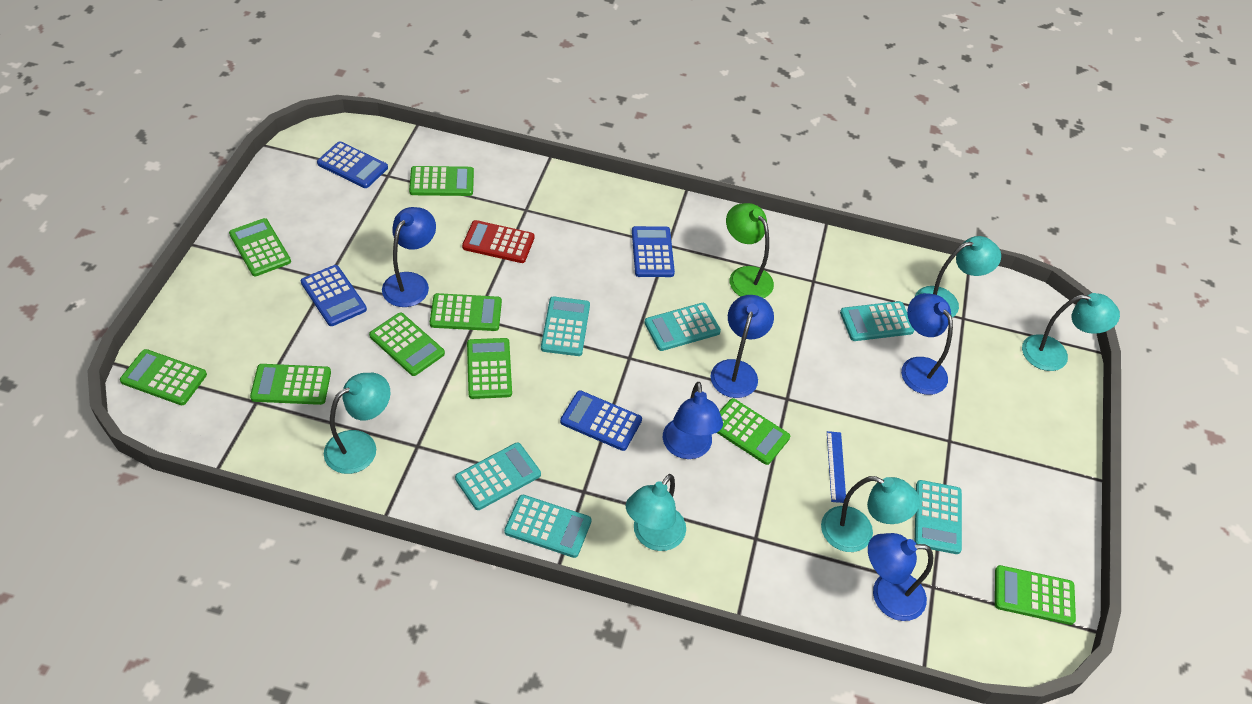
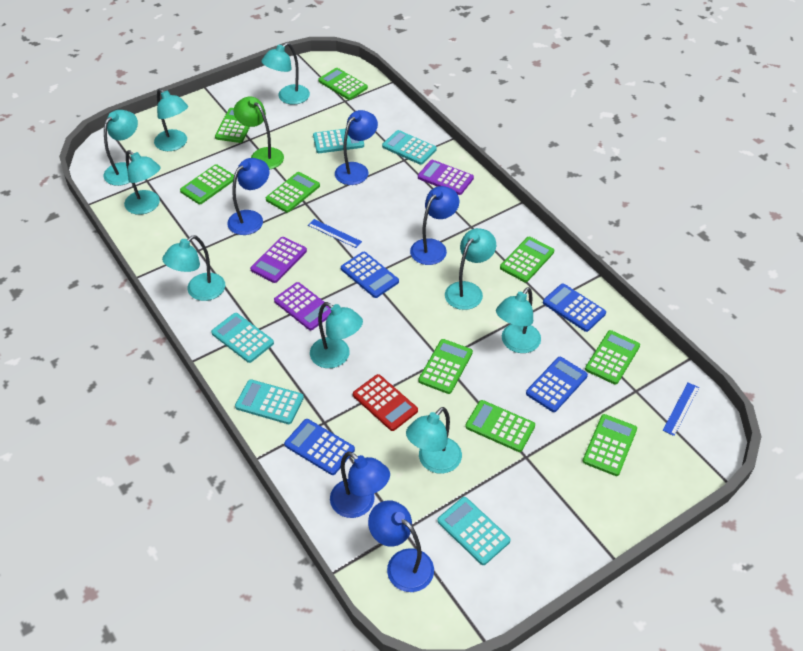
blue ruler: 1 -> 2
purple calculator: 0 -> 3
turquoise calculator: 6 -> 5
turquoise lamp: 5 -> 9

